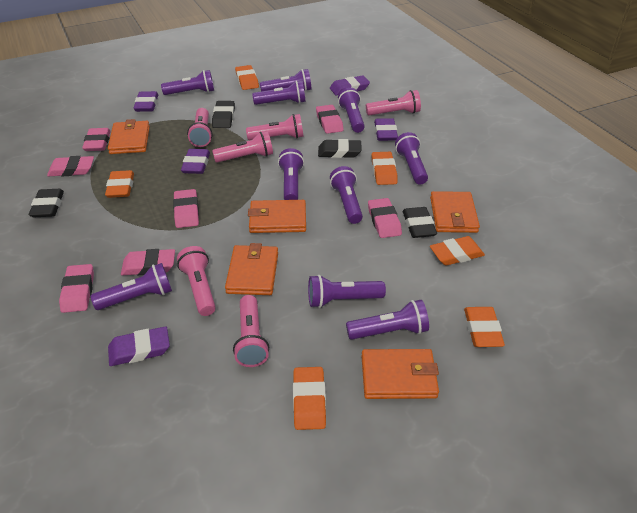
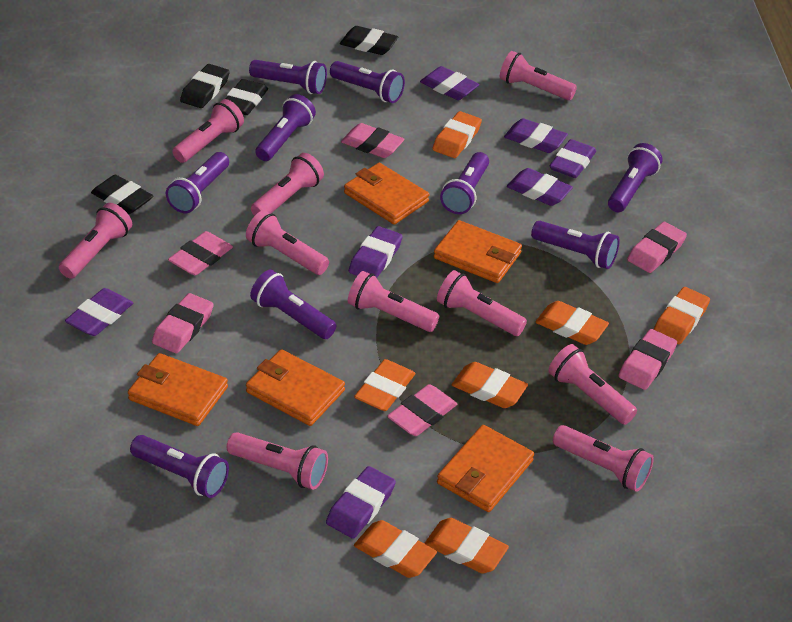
orange eraser: 6 -> 7
pink eraser: 7 -> 6
pink flashlight: 6 -> 10
purple eraser: 5 -> 7
purple flashlight: 10 -> 9

